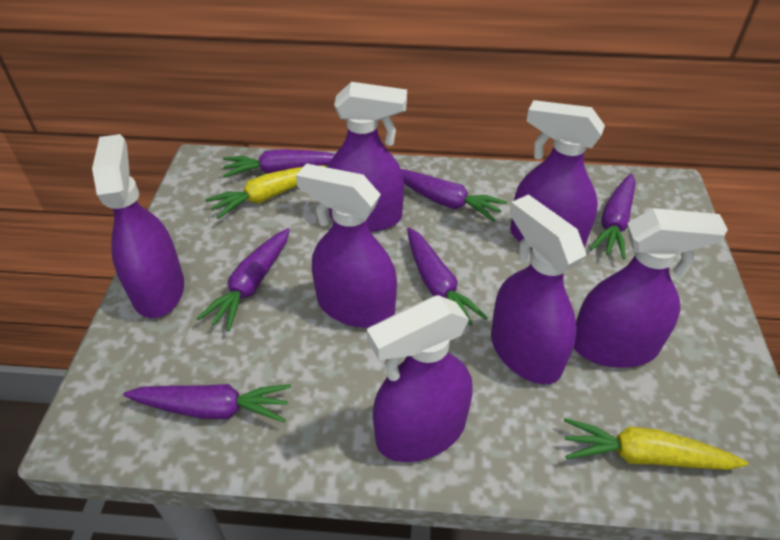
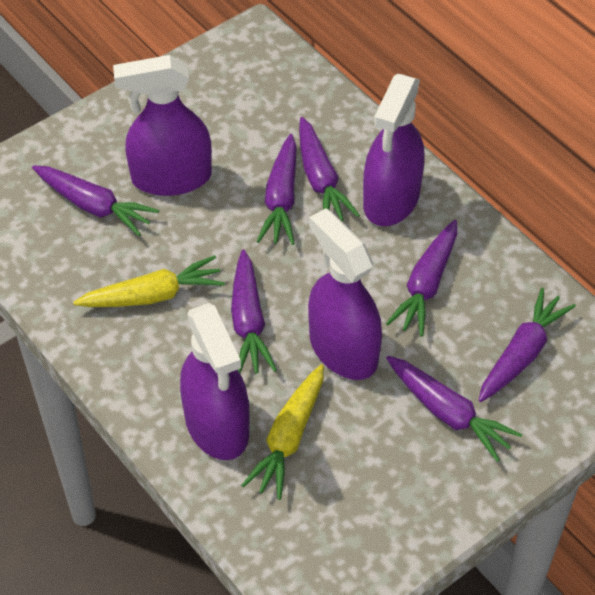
purple carrot: 6 -> 7
purple spray bottle: 7 -> 4

